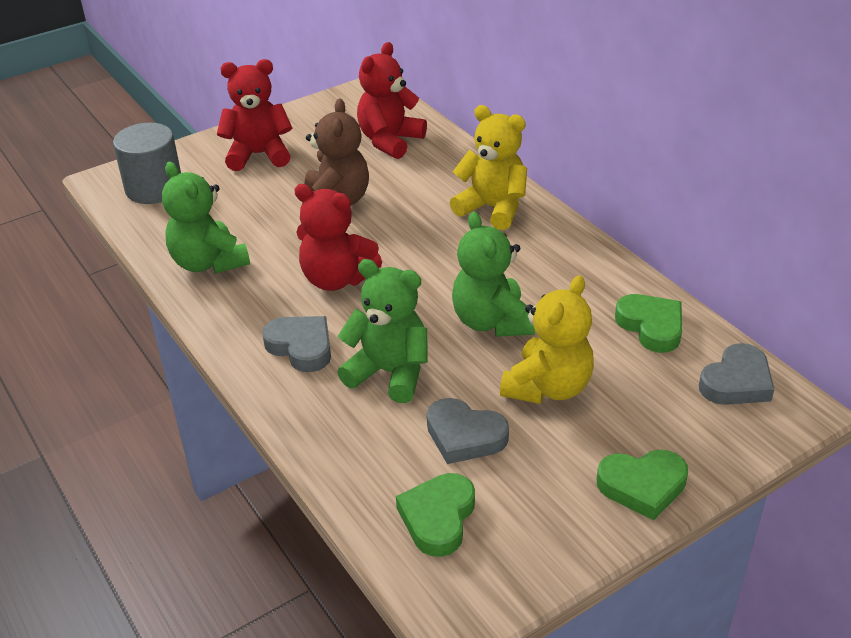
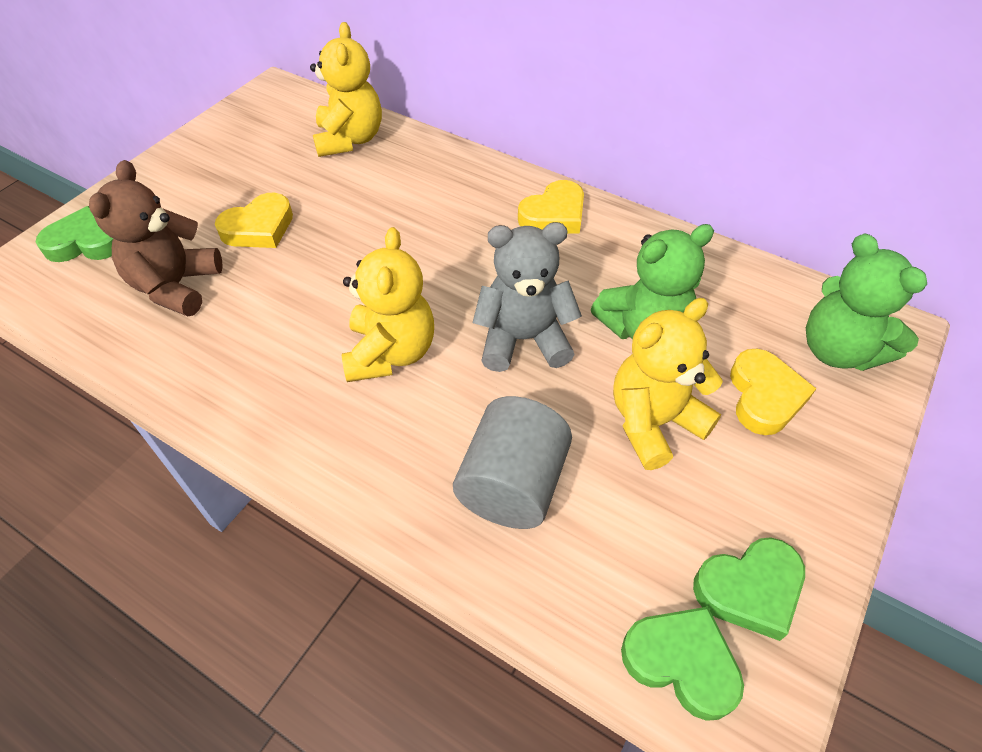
green teddy bear: 3 -> 2
grey heart: 3 -> 0
grey teddy bear: 0 -> 1
red teddy bear: 3 -> 0
yellow heart: 0 -> 3
yellow teddy bear: 2 -> 3

